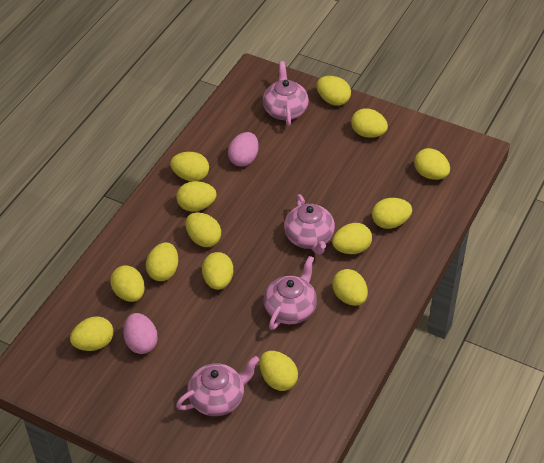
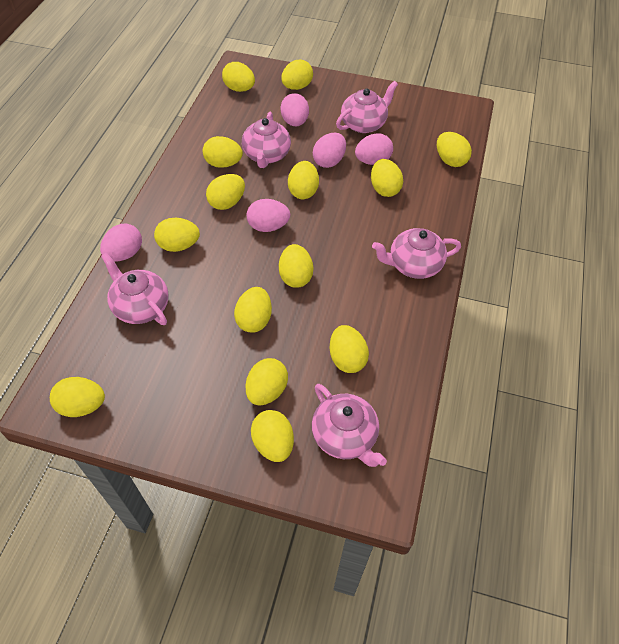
pink egg: 2 -> 5
pink teapot: 4 -> 5

